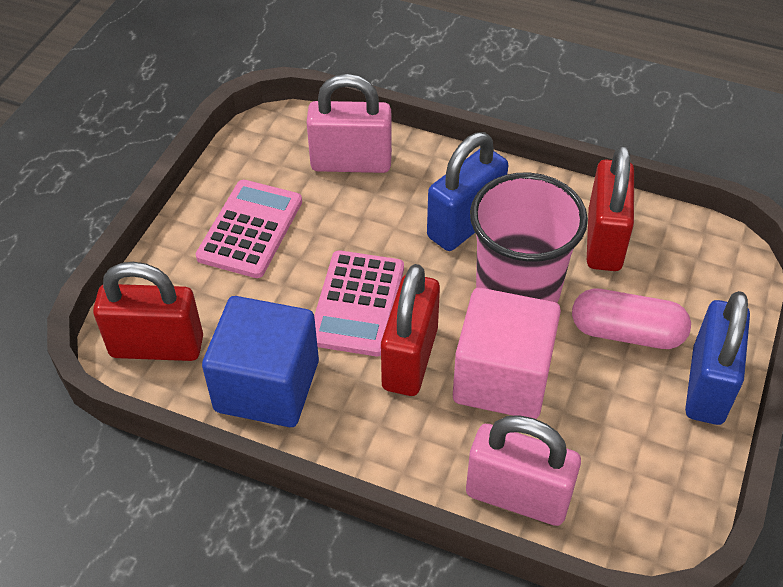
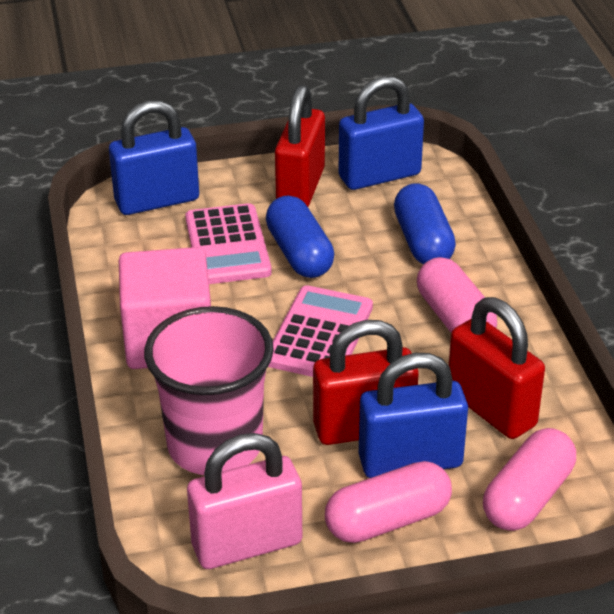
blue capsule: 0 -> 2
blue cube: 1 -> 0
blue padlock: 2 -> 3
pink capsule: 1 -> 3
pink padlock: 2 -> 1

